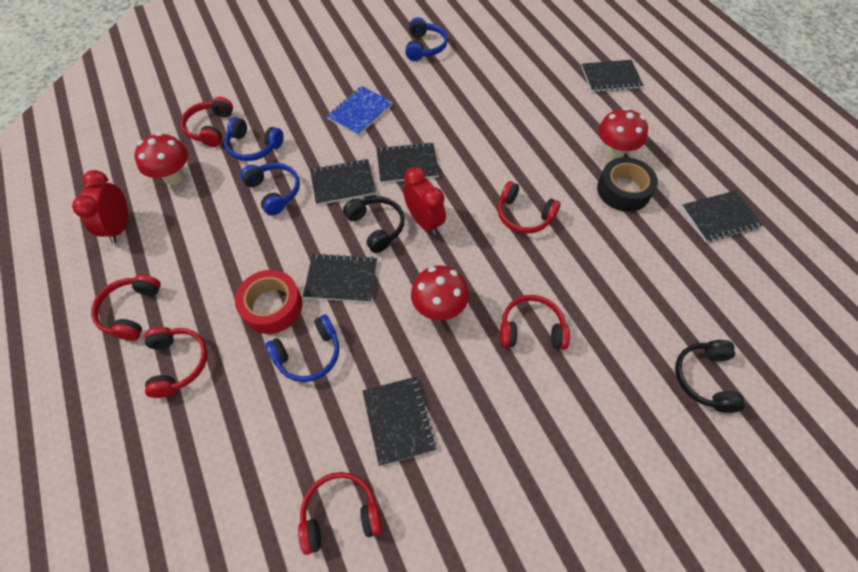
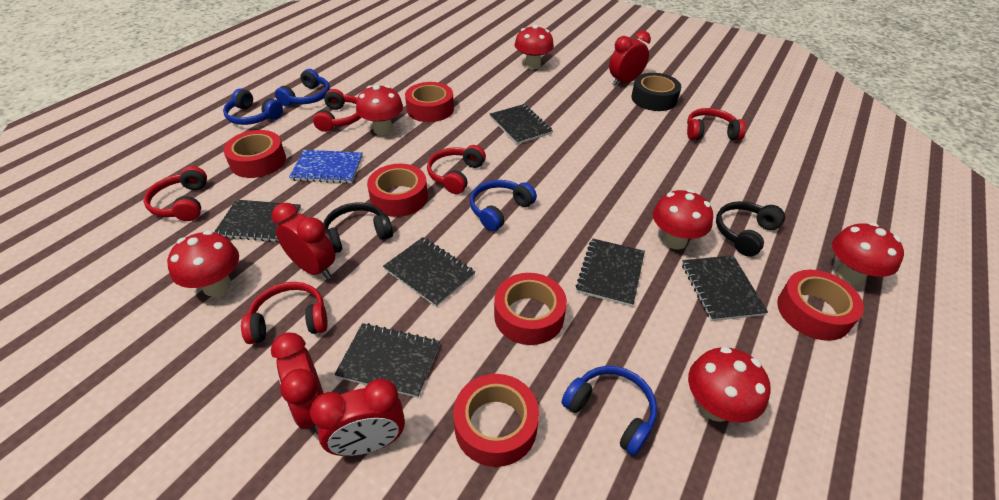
red clock: 2 -> 4
red headphones: 6 -> 5
red mushroom: 3 -> 6
red tape: 1 -> 6

